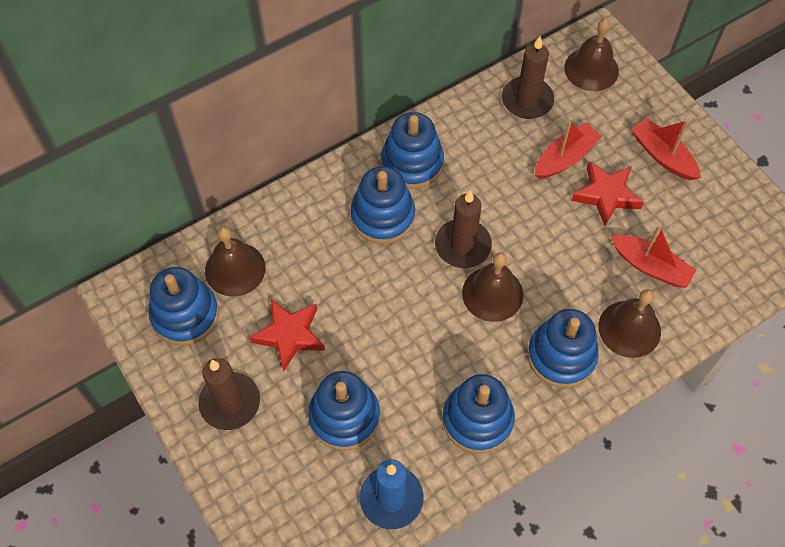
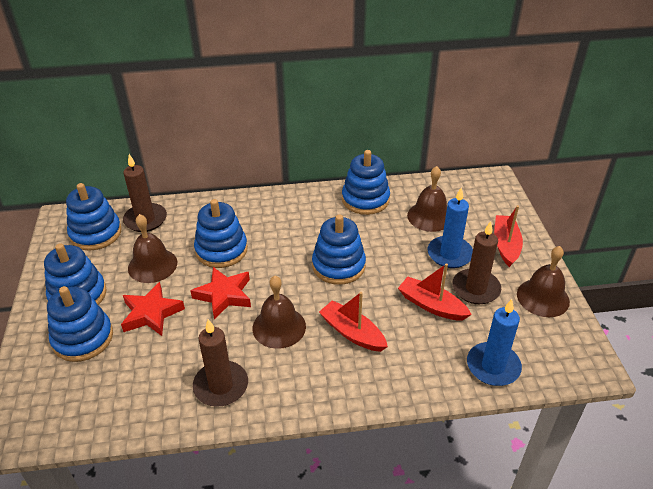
blue candle: 1 -> 2

